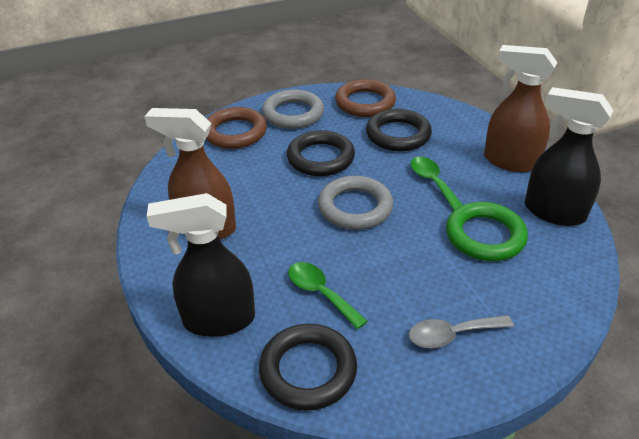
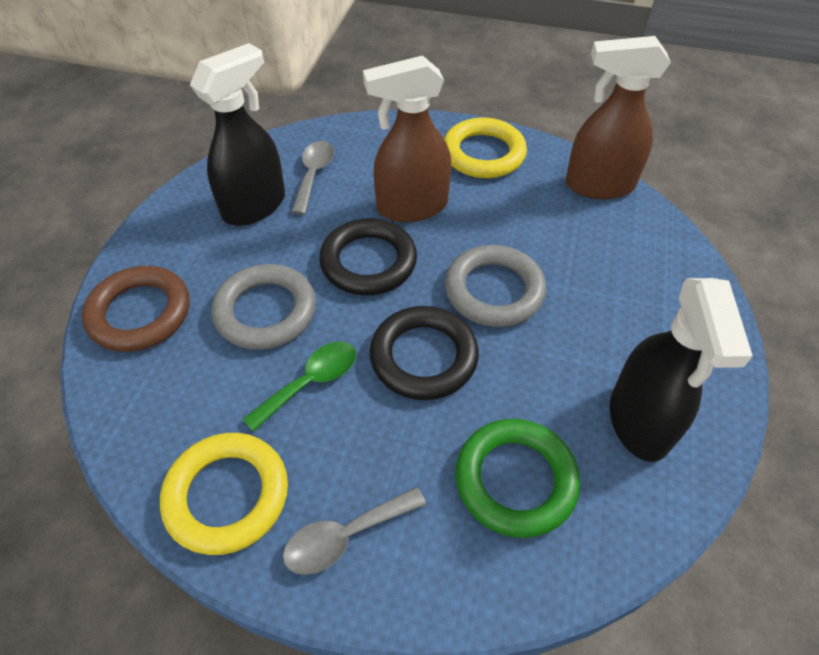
black ring: 3 -> 2
brown ring: 2 -> 1
green spoon: 2 -> 1
grey spoon: 1 -> 2
yellow ring: 0 -> 2

